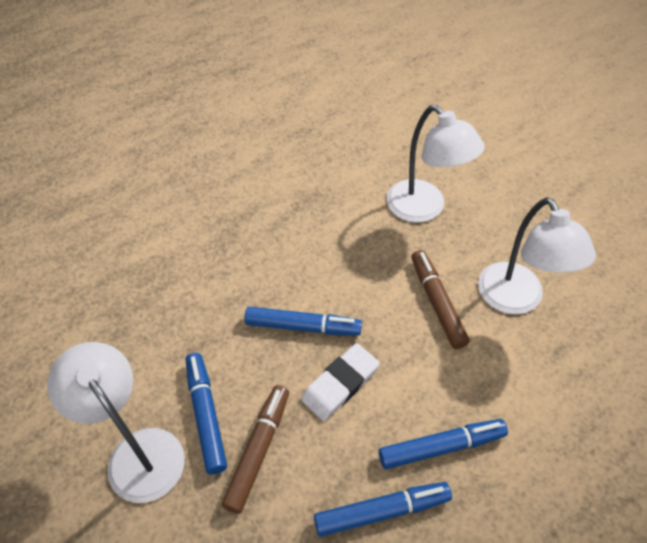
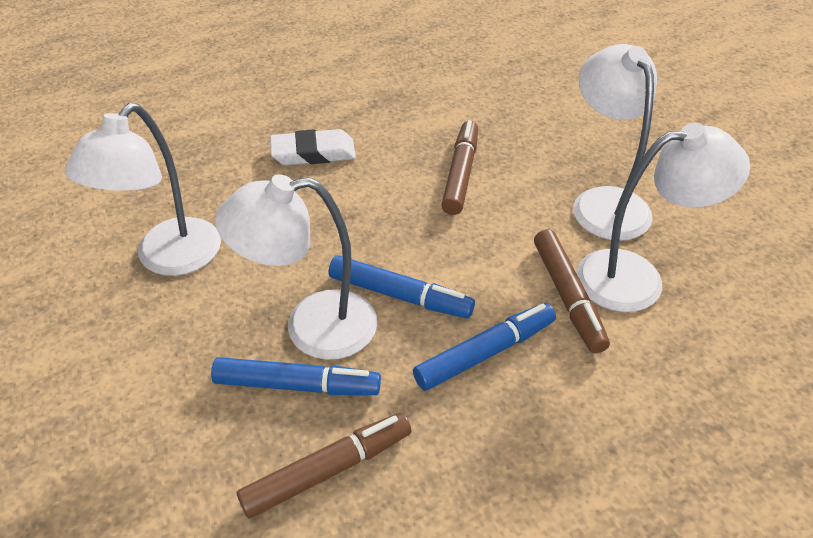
blue marker: 4 -> 3
brown marker: 2 -> 3
white lamp: 3 -> 4

